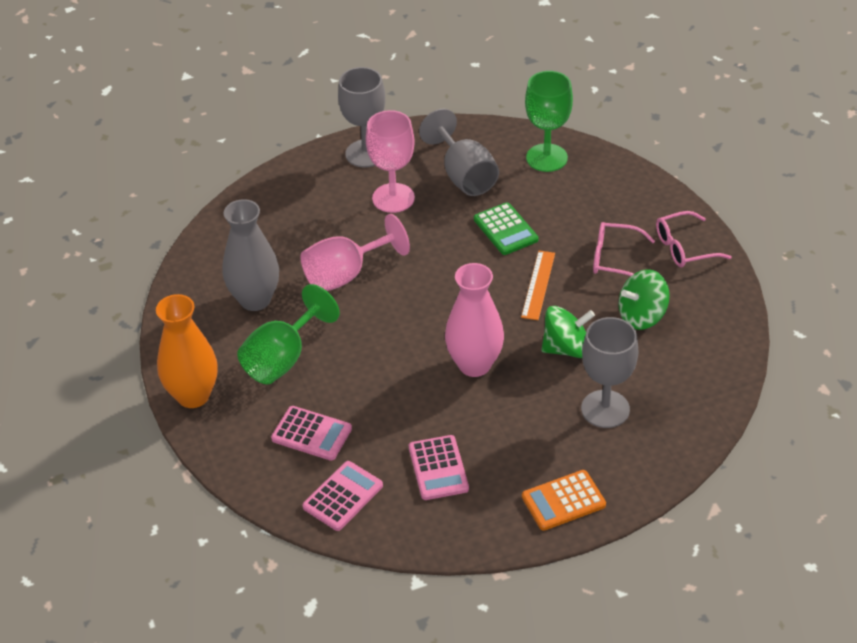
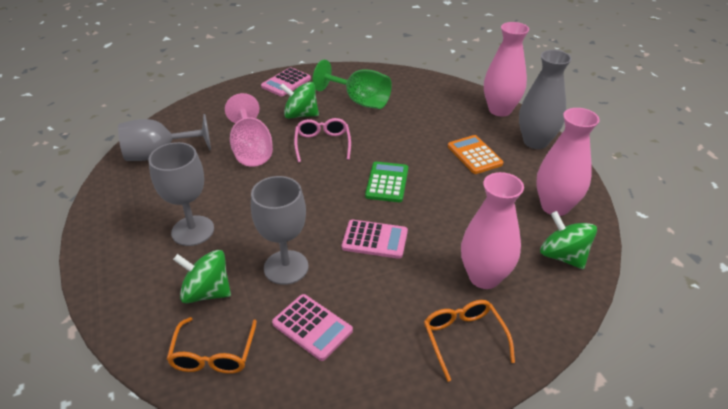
green goblet: 2 -> 1
green spinning top: 2 -> 3
orange glasses: 0 -> 2
orange ruler: 1 -> 0
orange vase: 1 -> 0
pink glasses: 2 -> 1
pink goblet: 2 -> 1
pink vase: 1 -> 3

